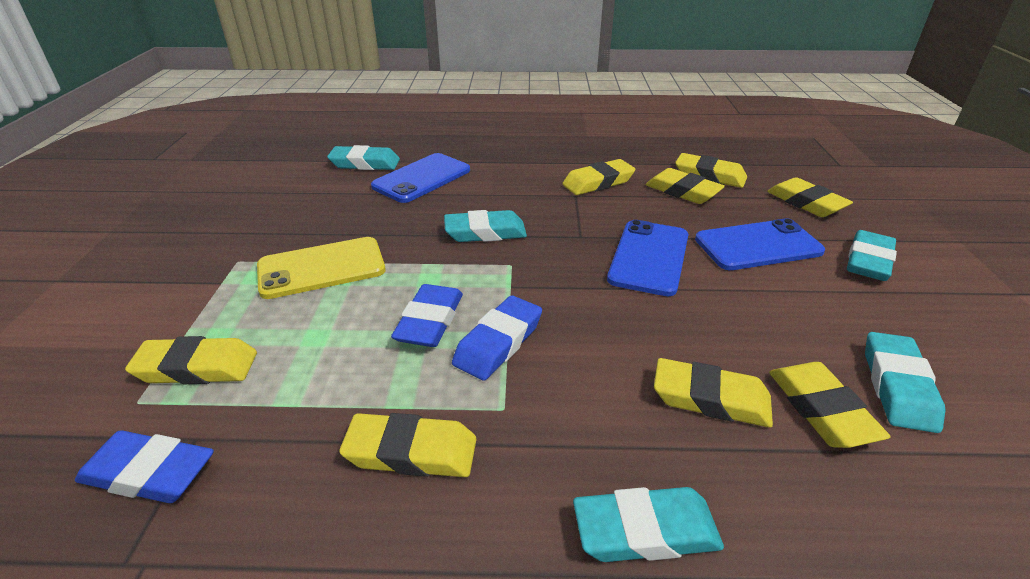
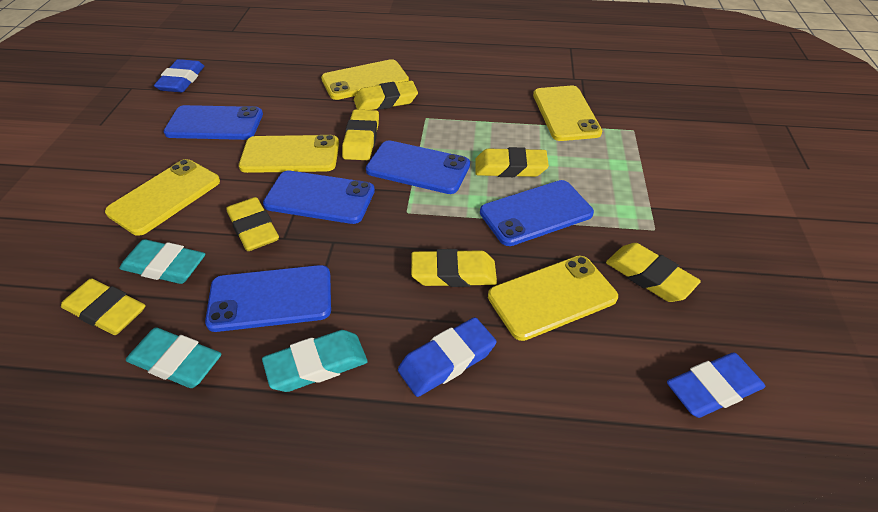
blue phone: 3 -> 5
turquoise eraser: 5 -> 3
yellow eraser: 8 -> 7
yellow phone: 1 -> 5

